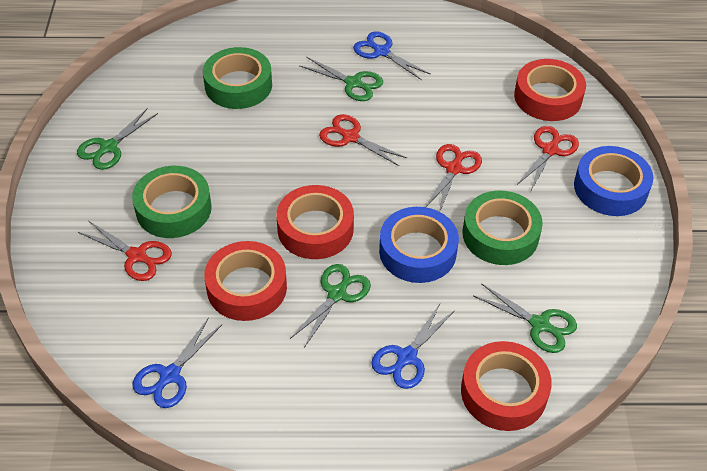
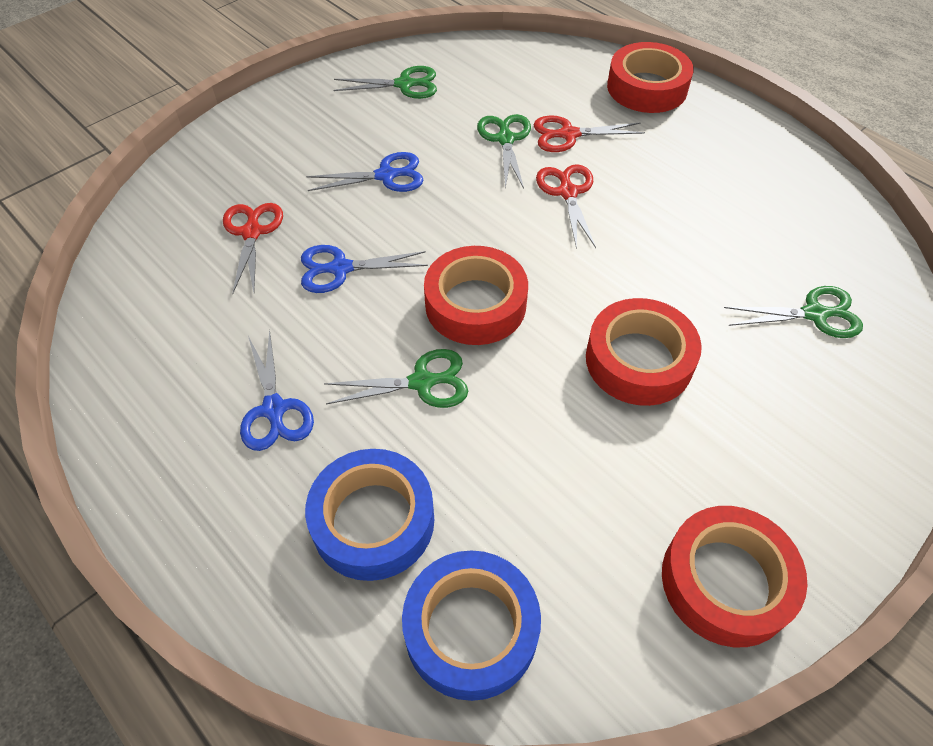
green tape: 3 -> 0
red scissors: 4 -> 3

